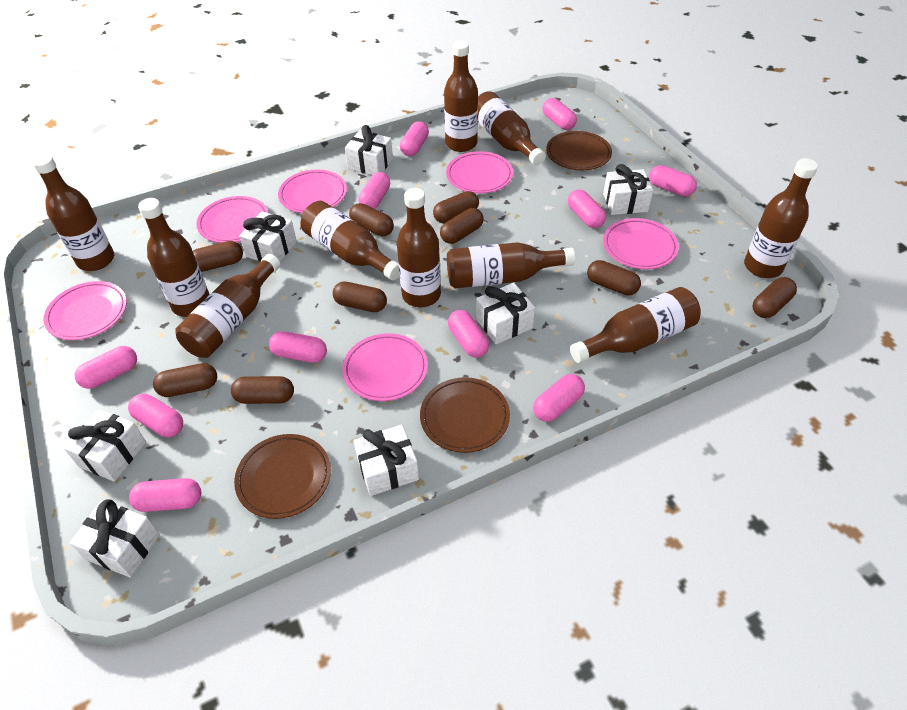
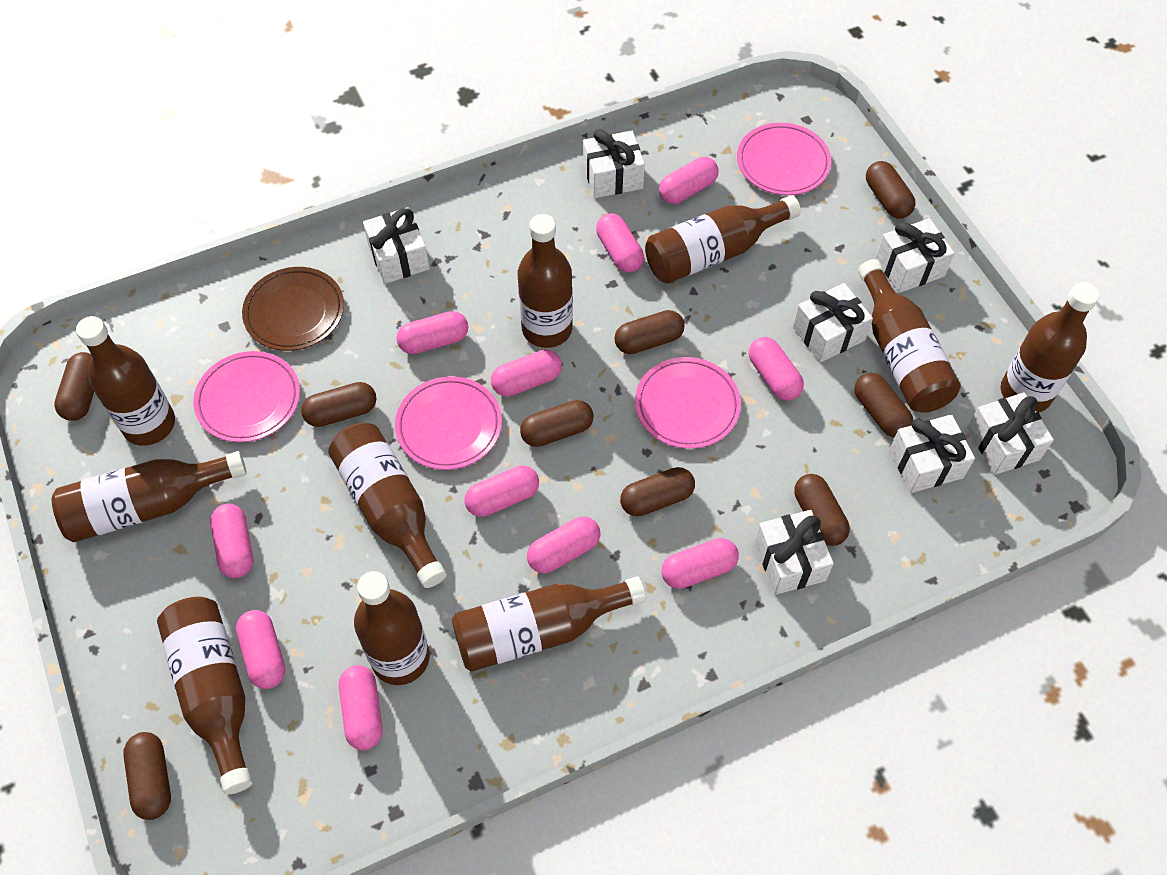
brown plate: 3 -> 1
pink plate: 6 -> 4

